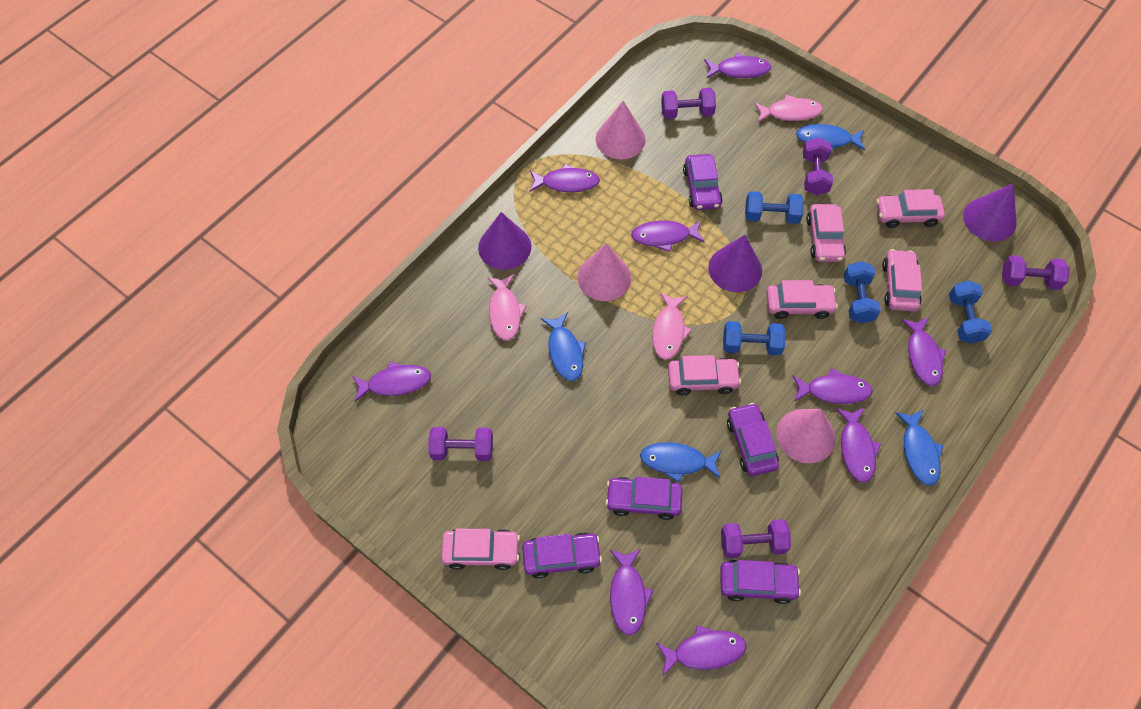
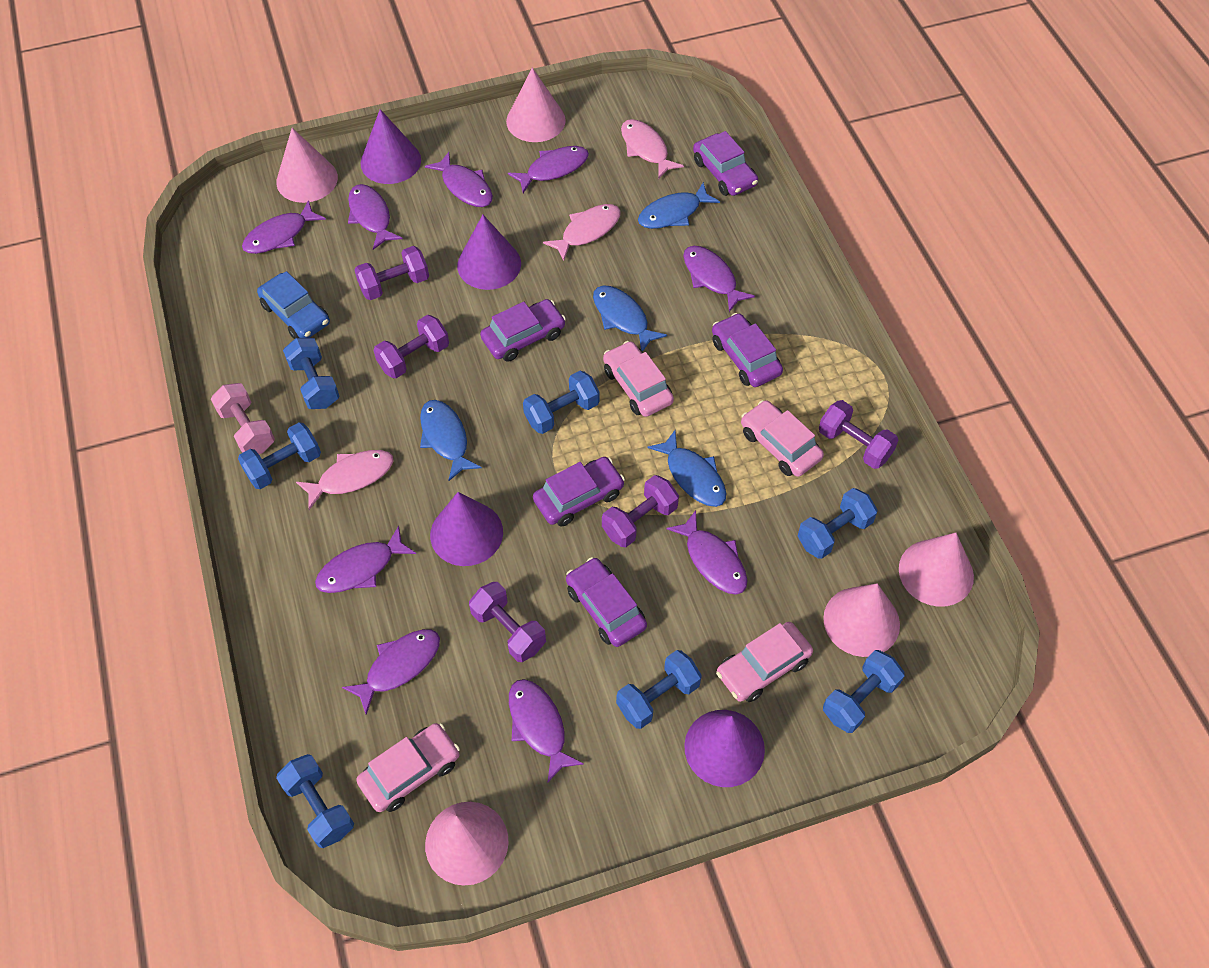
blue car: 0 -> 1
blue dumbbell: 4 -> 7
pink car: 6 -> 4
pink cone: 3 -> 5
pink dumbbell: 0 -> 1
purple cone: 3 -> 4

